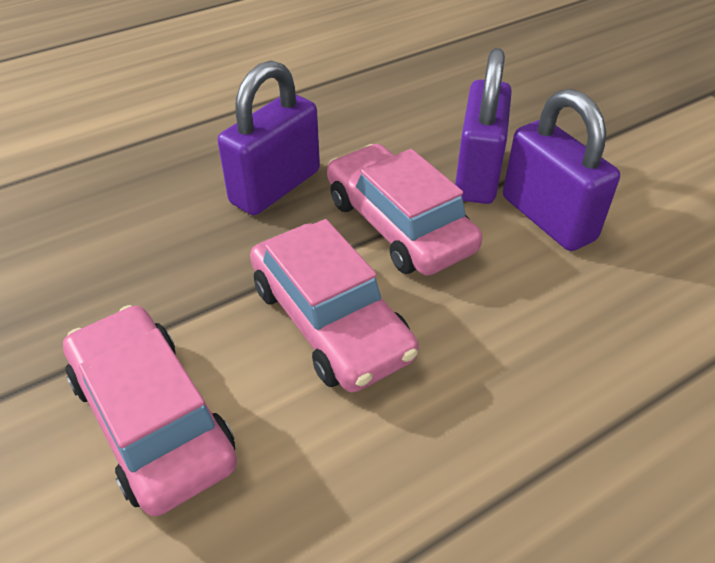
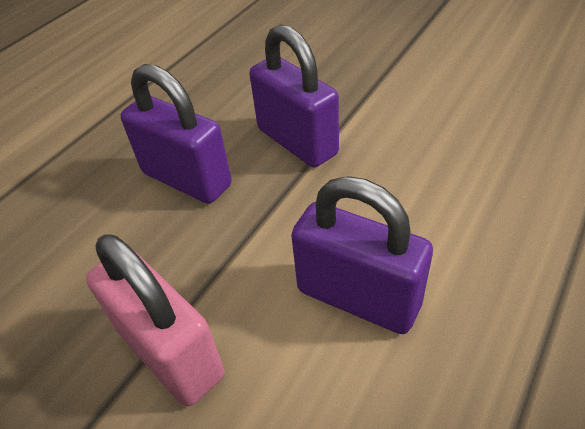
pink car: 3 -> 0
pink padlock: 0 -> 1

